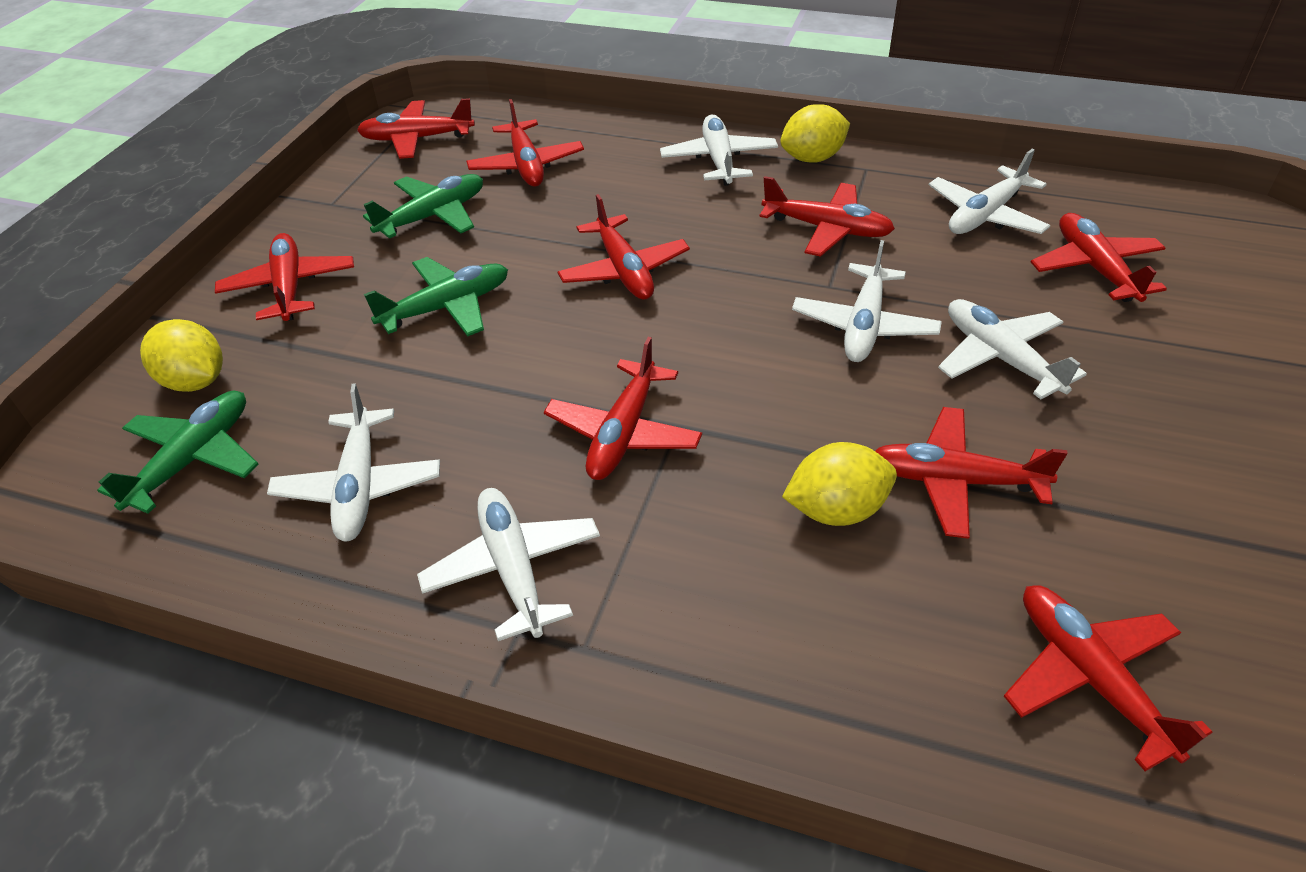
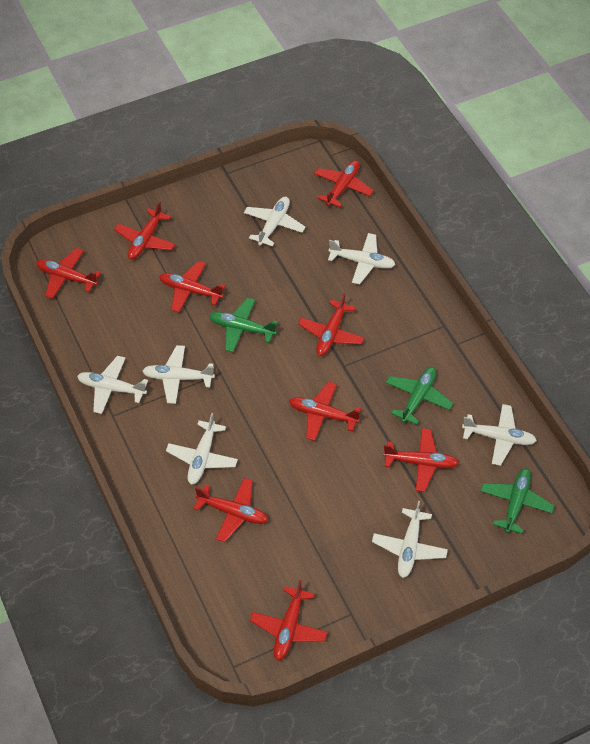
white plane: 6 -> 7
yellow lemon: 3 -> 0

